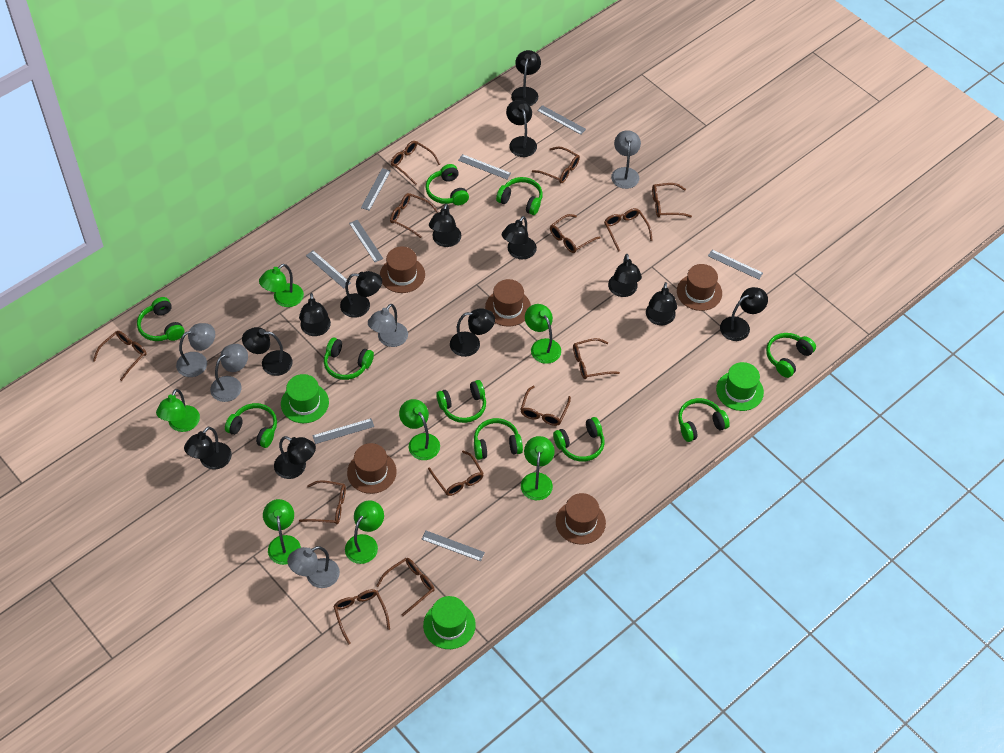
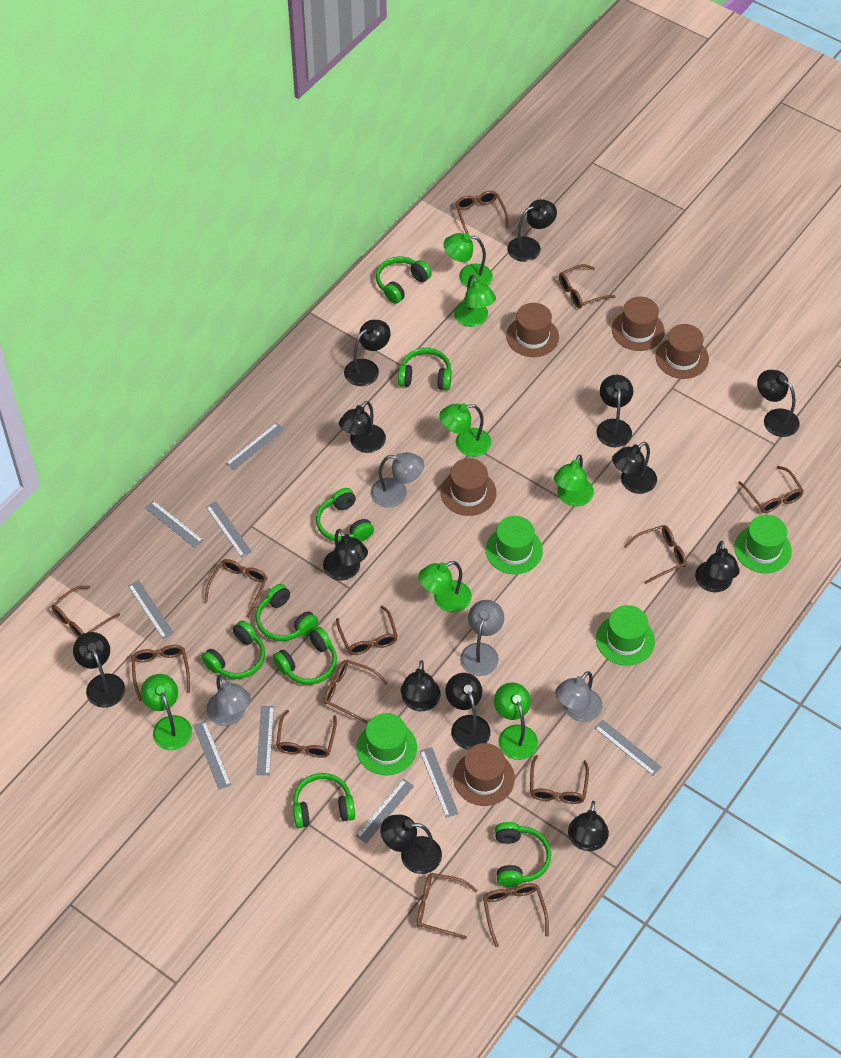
green hat: 3 -> 4
green headphones: 10 -> 8
grey lamp: 5 -> 4
grey ruler: 8 -> 9

